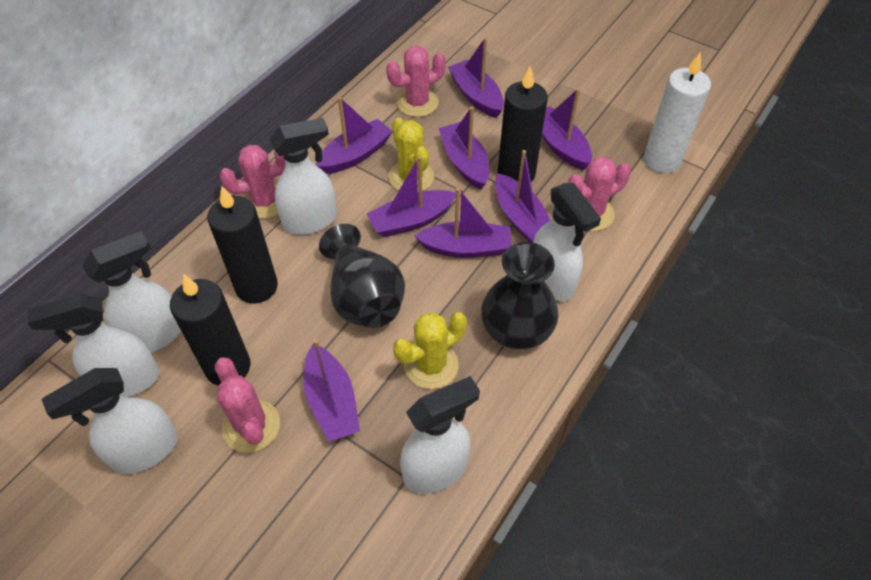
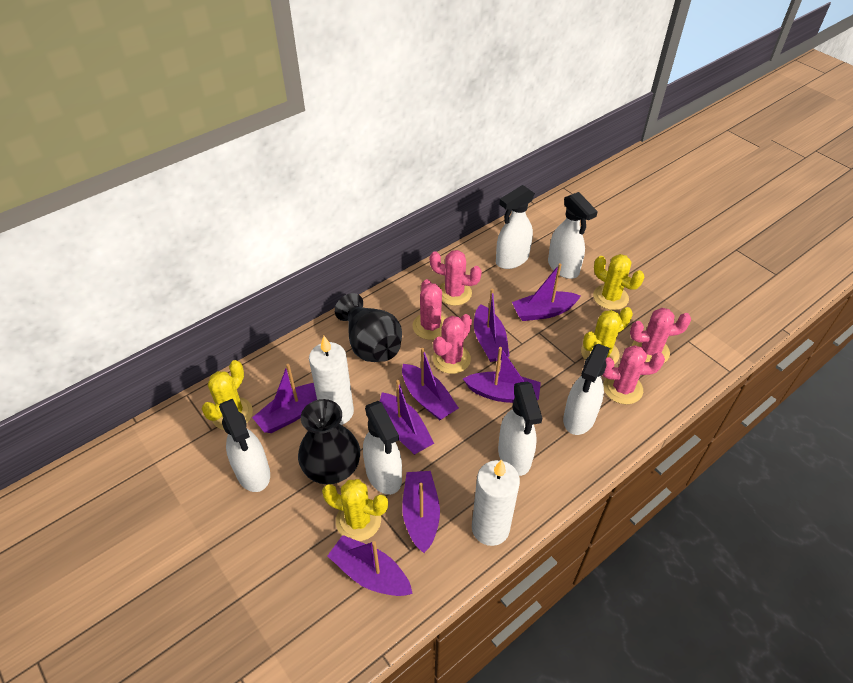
black candle: 3 -> 0
pink cactus: 4 -> 5
white candle: 1 -> 2
yellow cactus: 2 -> 4

